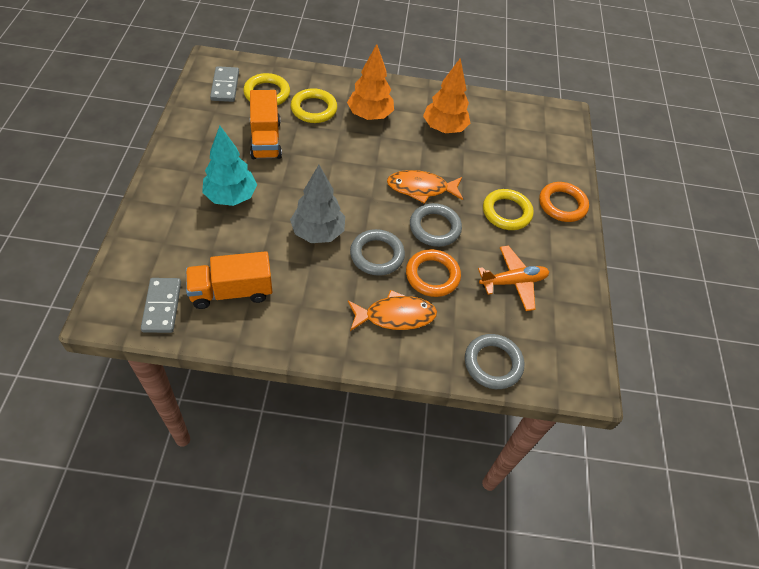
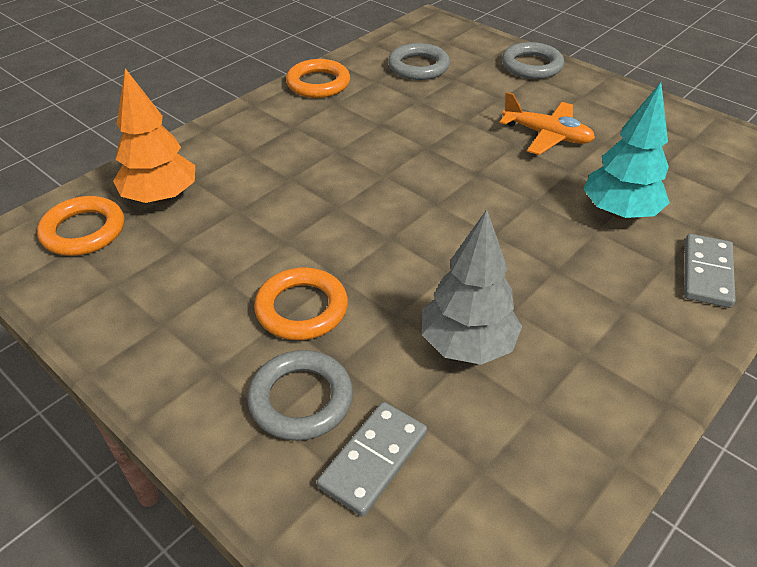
orange fish: 2 -> 0
orange ring: 2 -> 3
orange tree: 2 -> 1
orange truck: 2 -> 0
yellow ring: 3 -> 0

